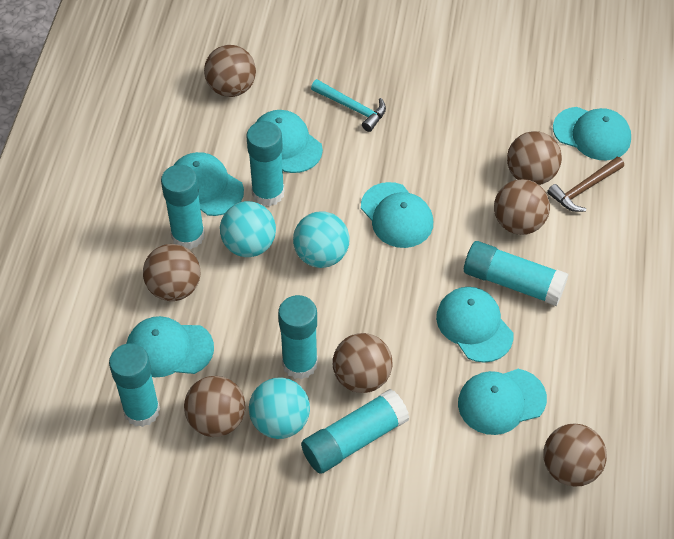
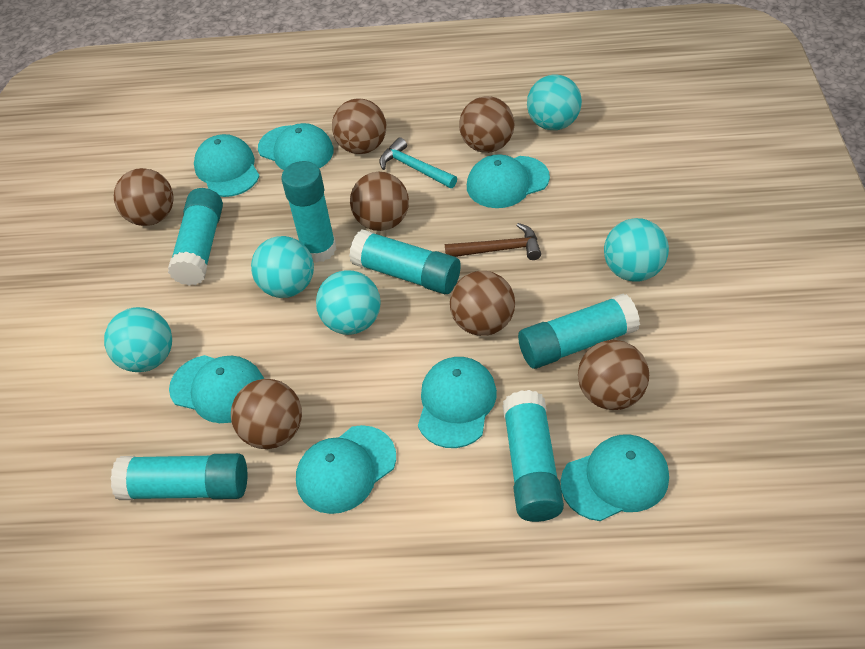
turquoise ball: 3 -> 5

